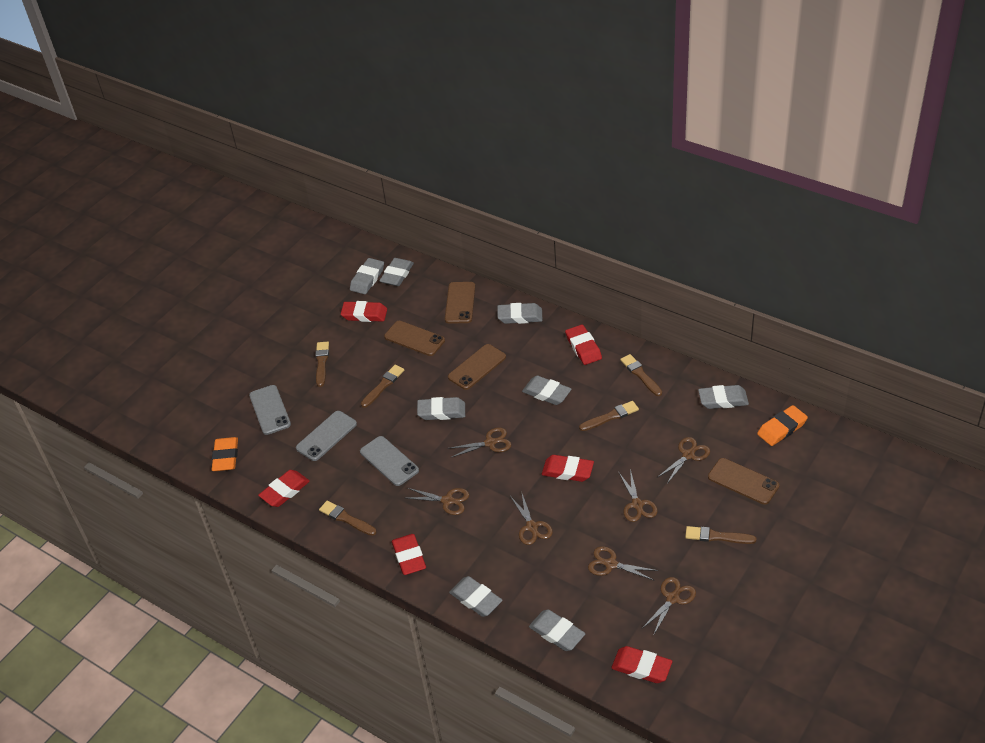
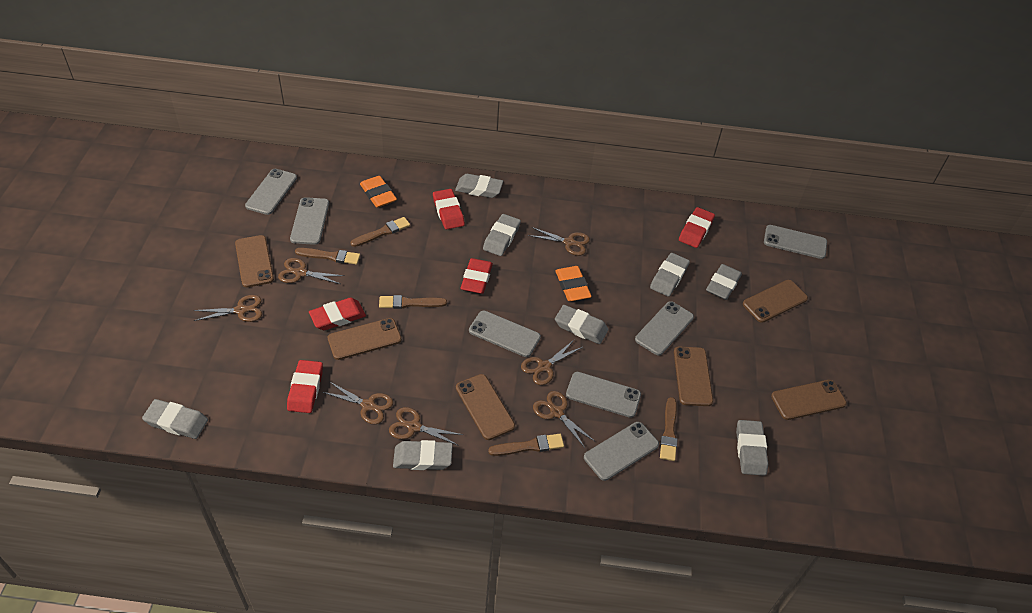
brown brush: 6 -> 5
brown phone: 4 -> 6
grey phone: 3 -> 7
red eraser: 6 -> 5

